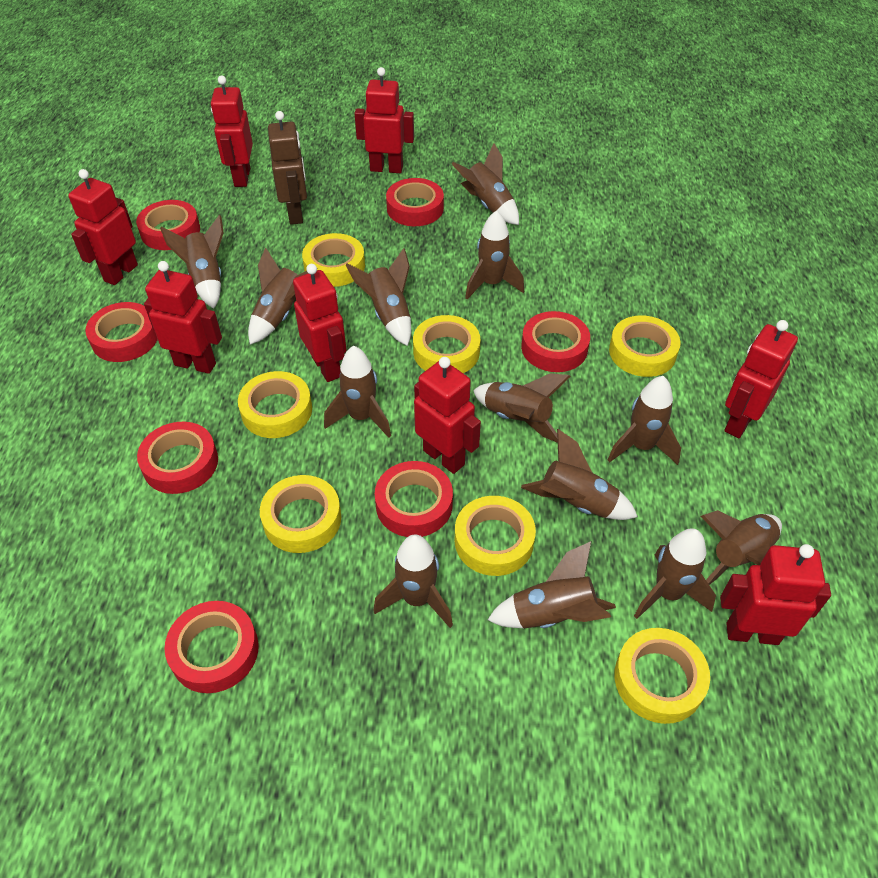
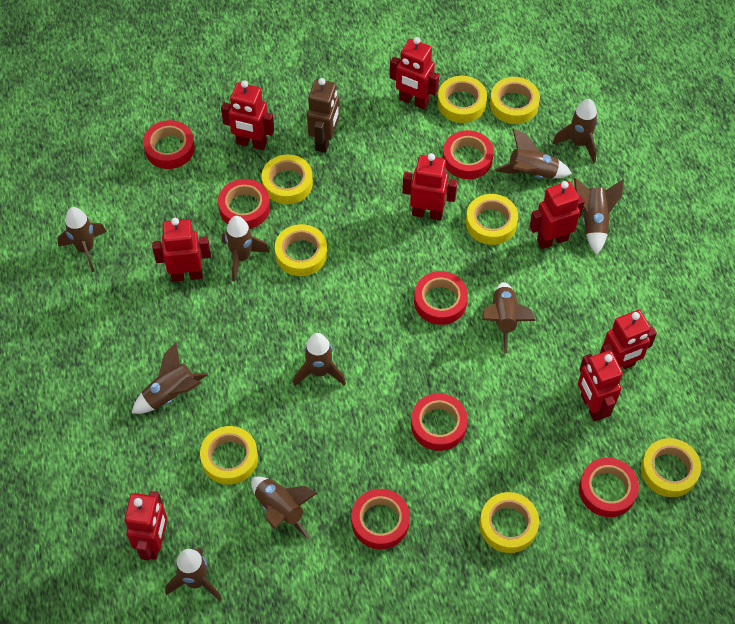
brown rocket: 13 -> 10
yellow tape: 7 -> 8

